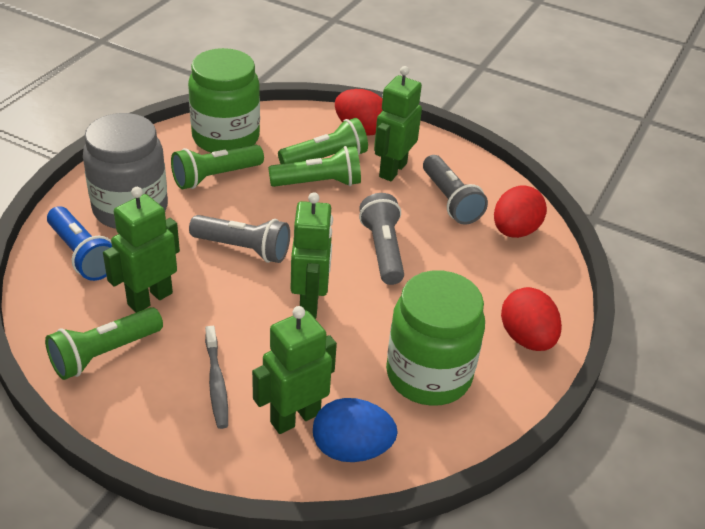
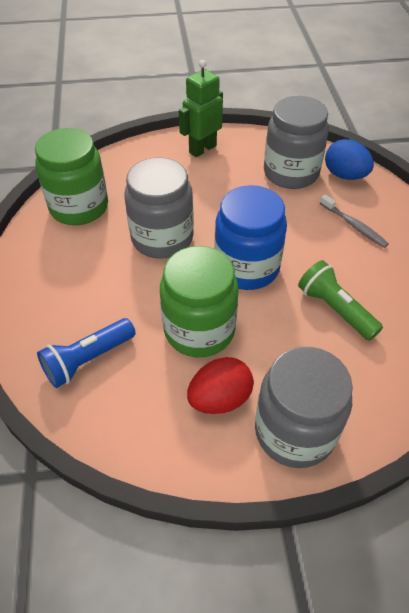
blue jar: 0 -> 1
green flashlight: 4 -> 1
green robot: 4 -> 1
grey flashlight: 3 -> 0
grey jar: 1 -> 3
red egg: 3 -> 1

